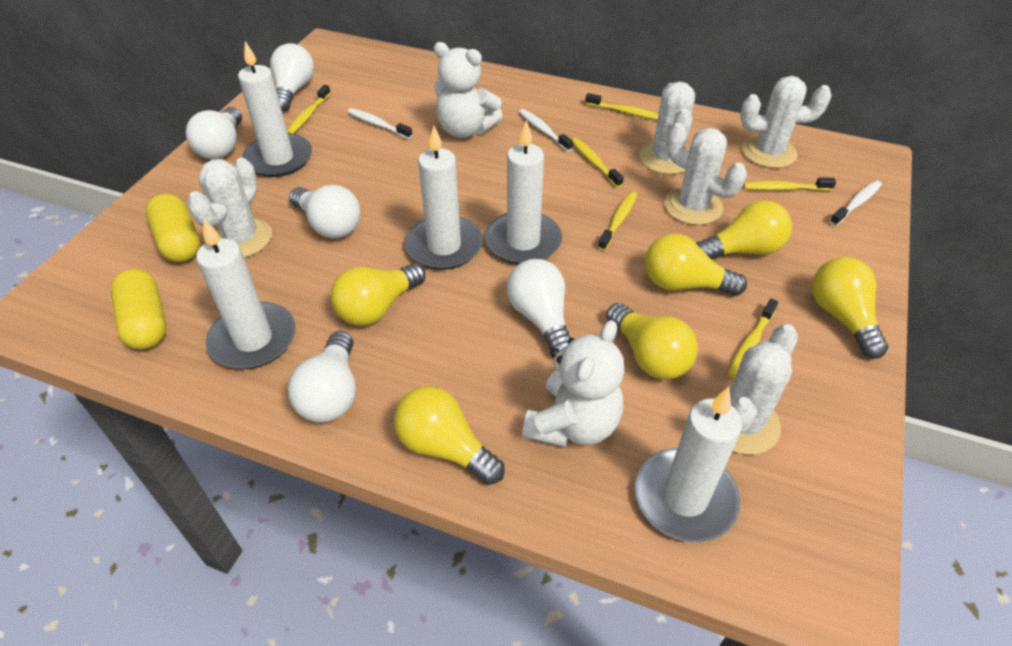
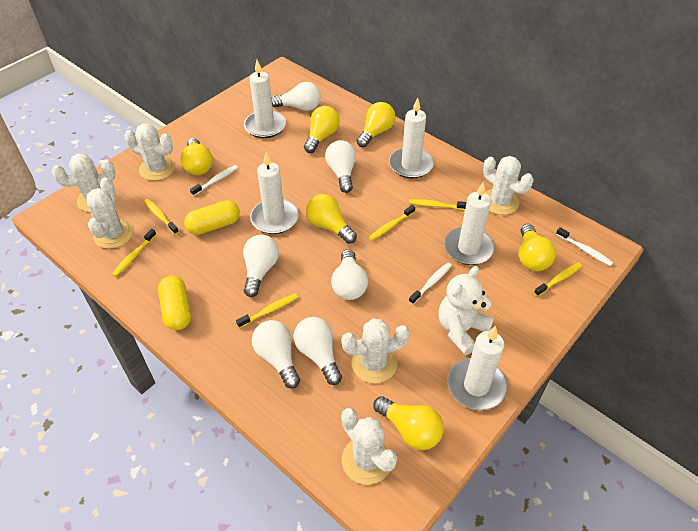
white cactus: 5 -> 6
white light bulb: 5 -> 6
white teddy bear: 2 -> 1

